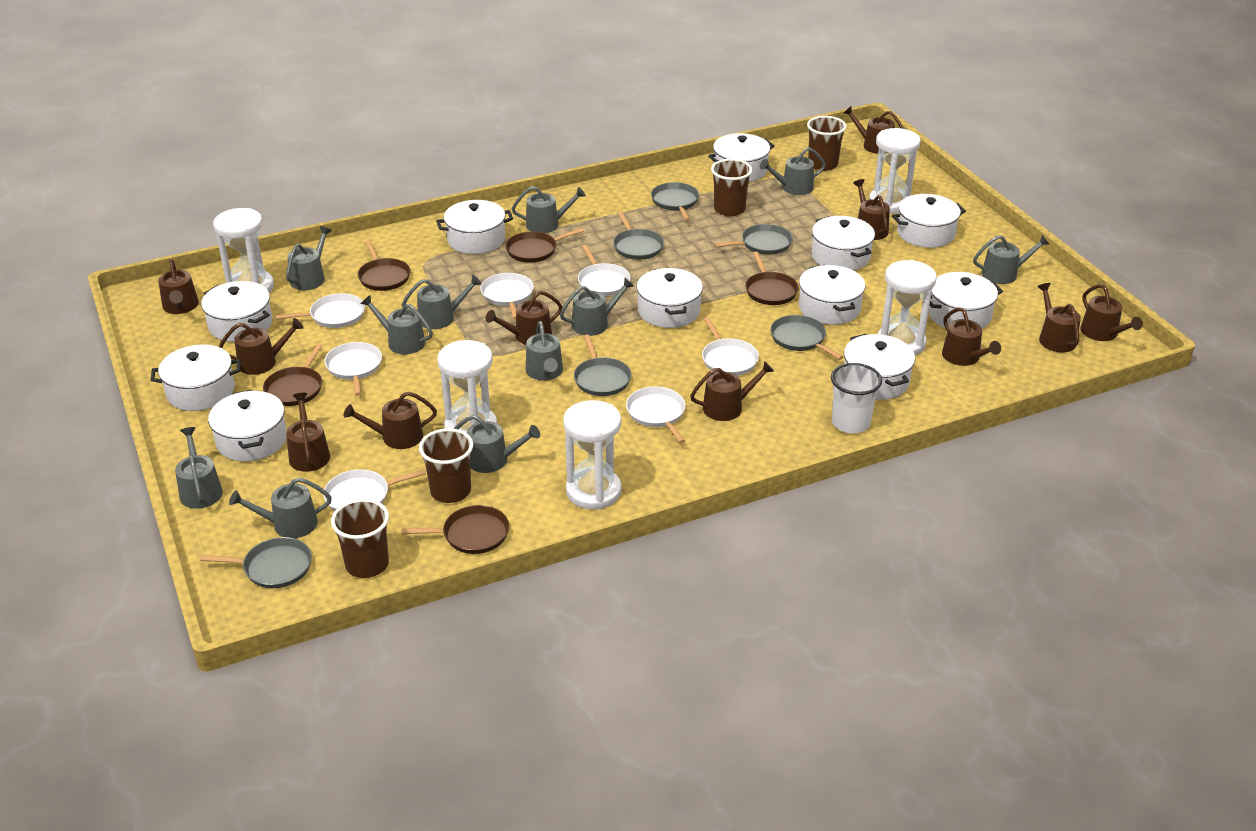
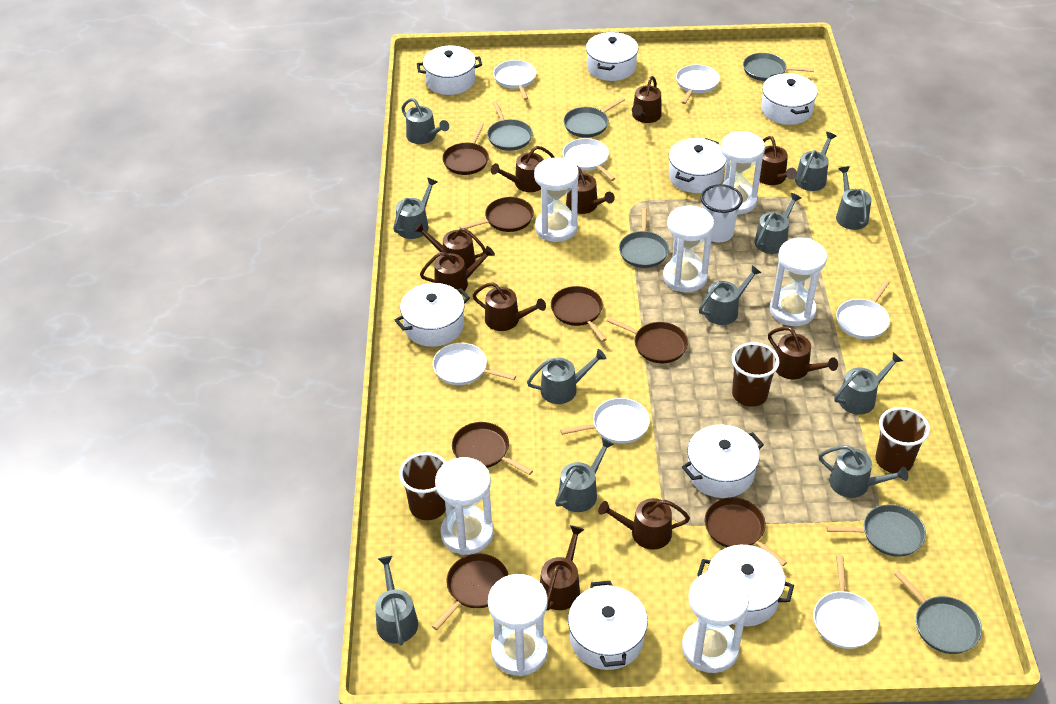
brown cup: 4 -> 3
brown pan: 5 -> 7
brown watering can: 11 -> 10
white hourglass: 5 -> 7
white pot: 11 -> 8

